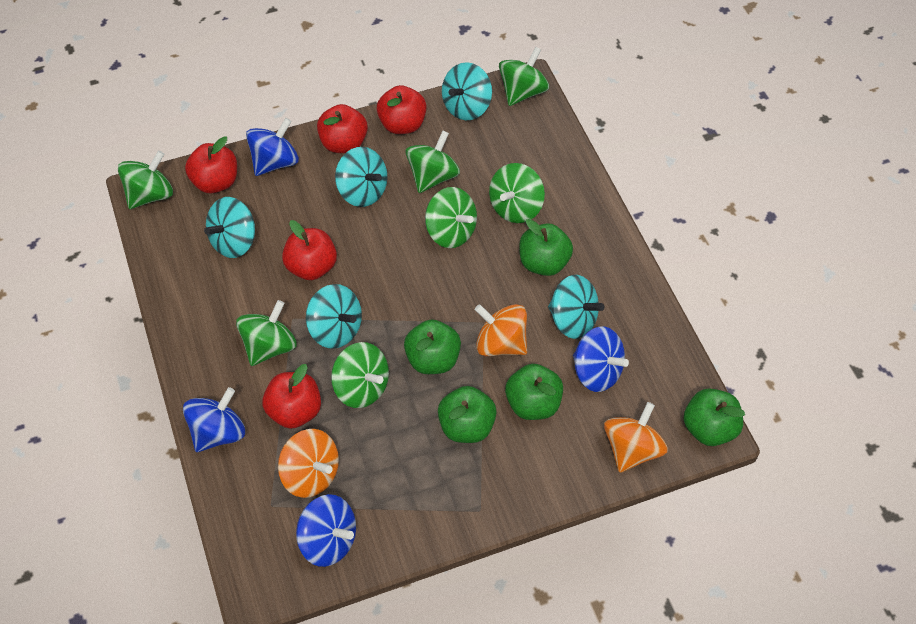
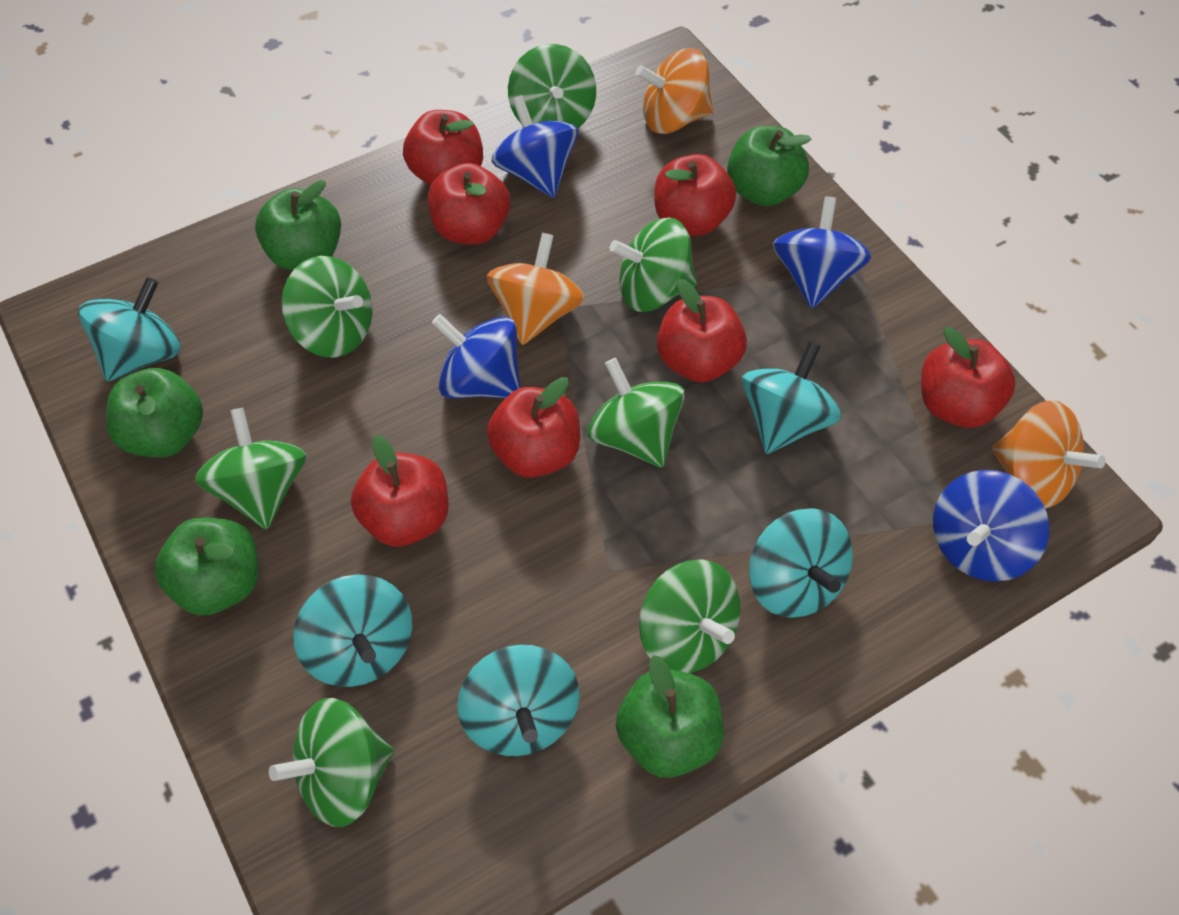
red apple: 5 -> 7

